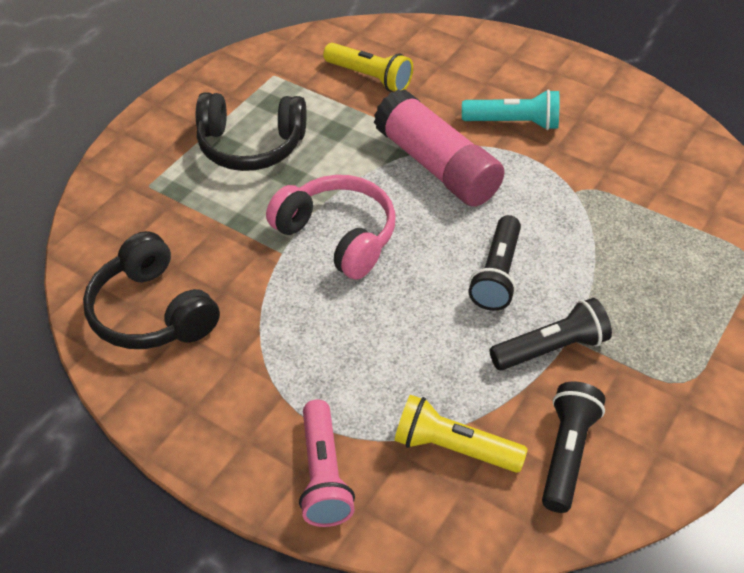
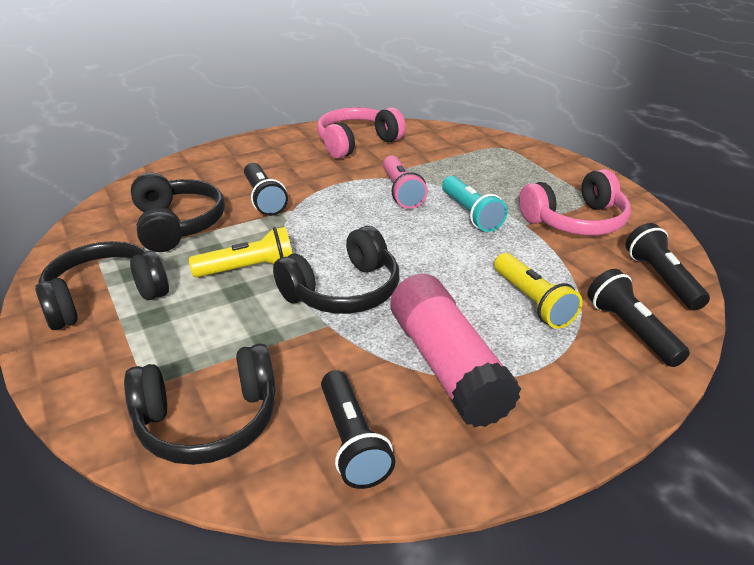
black flashlight: 3 -> 4
black headphones: 2 -> 4
pink headphones: 1 -> 2

